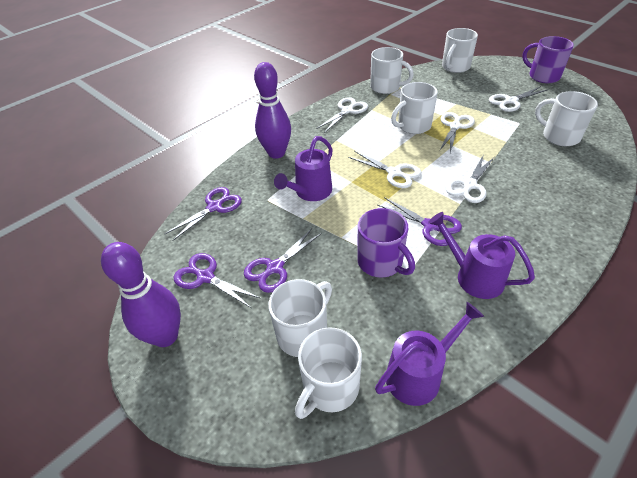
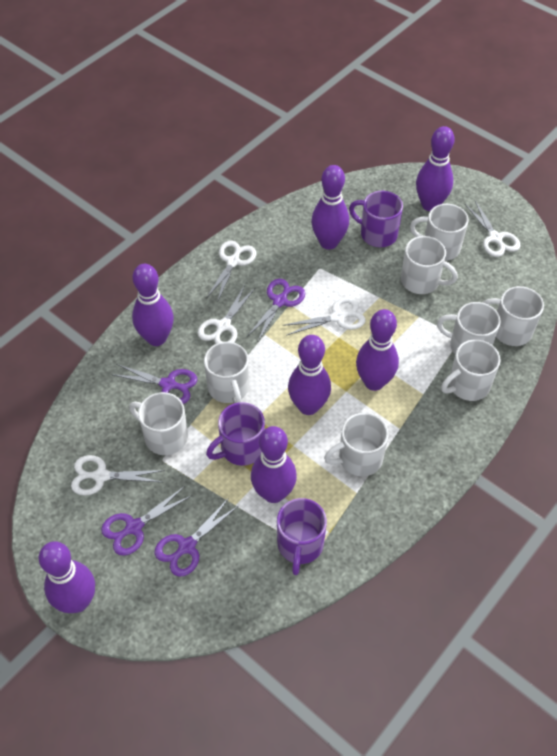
purple bowling pin: 2 -> 7
purple mug: 2 -> 3
purple watering can: 3 -> 0
white mug: 6 -> 8

